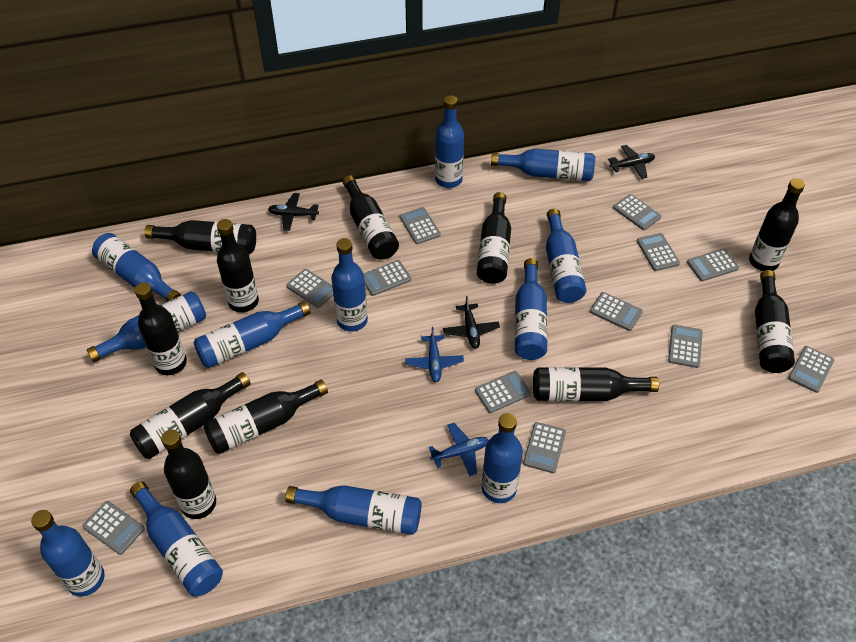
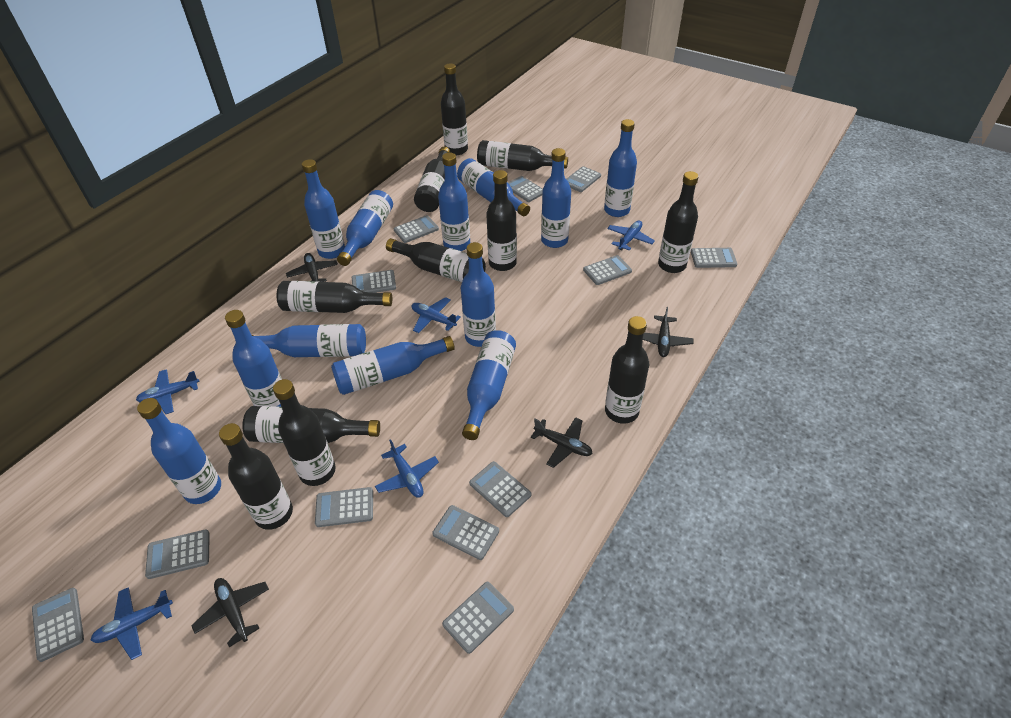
black plane: 3 -> 4
blue plane: 2 -> 5

